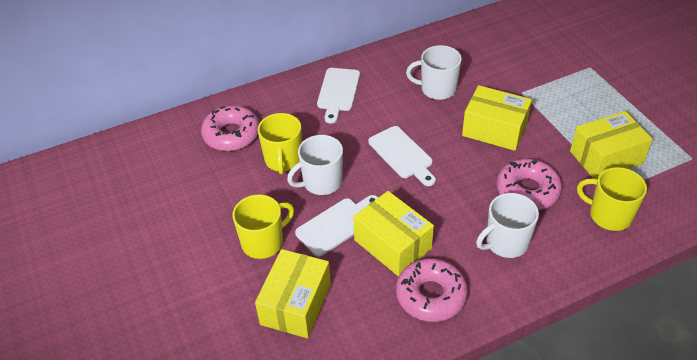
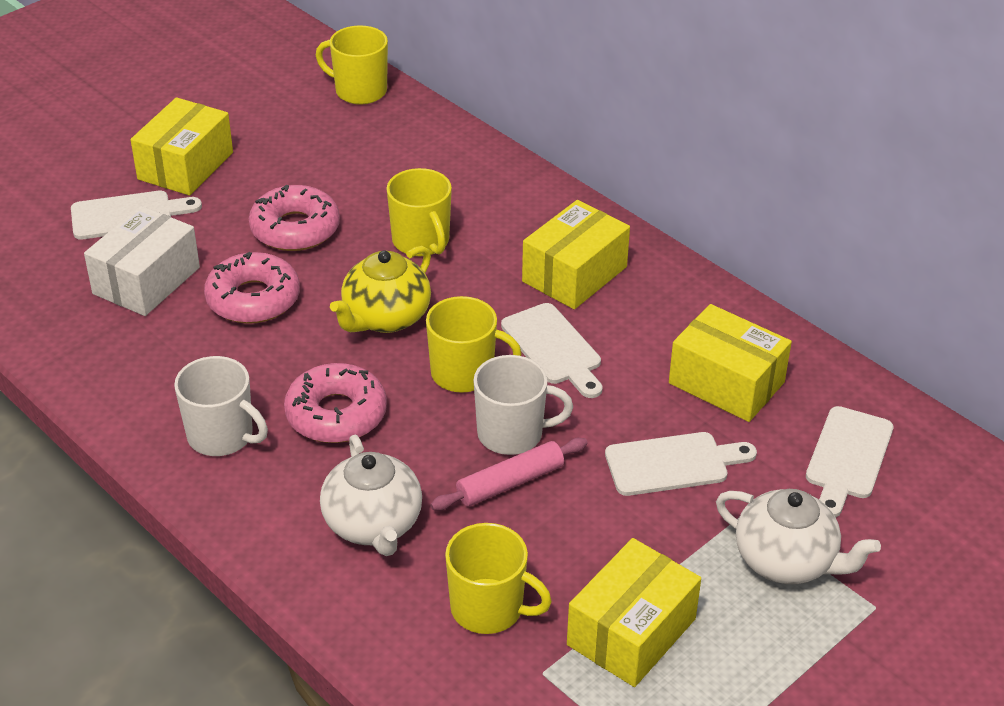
pink rolling pin: 0 -> 1
white box: 0 -> 1
white cutting board: 3 -> 4
white mug: 3 -> 2
white teapot: 0 -> 2
yellow mug: 3 -> 4
yellow teapot: 0 -> 1

